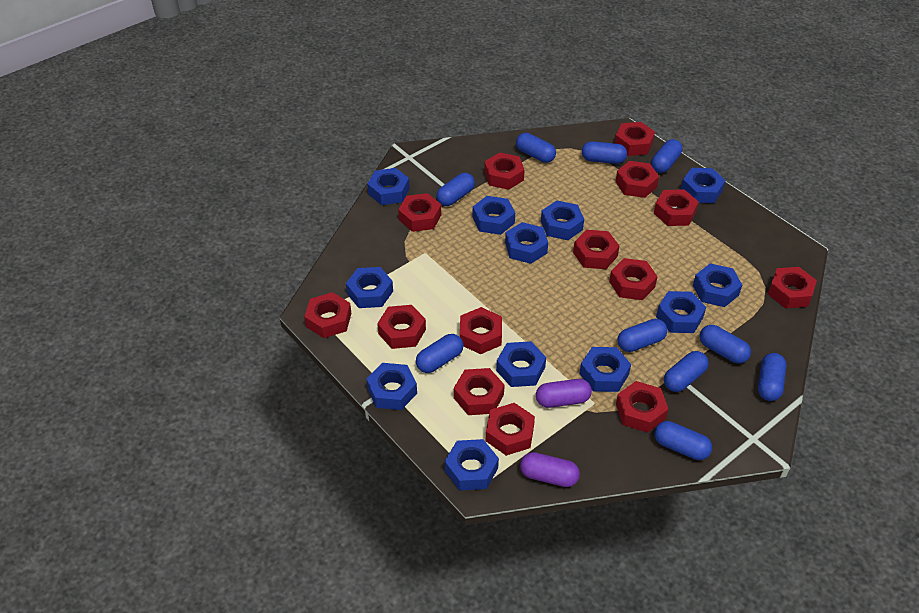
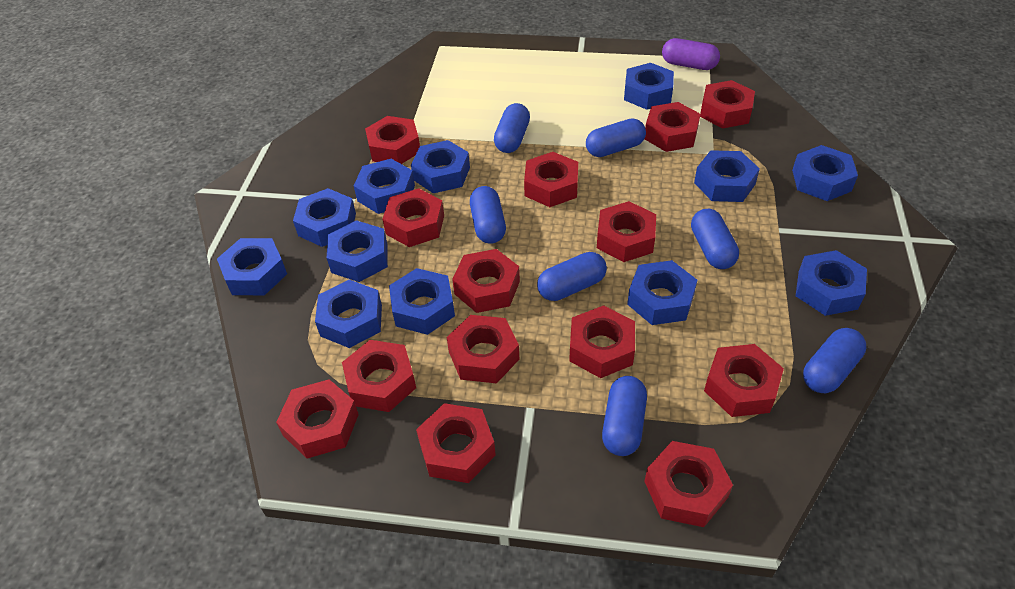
blue capsule: 10 -> 7
purple capsule: 2 -> 1

